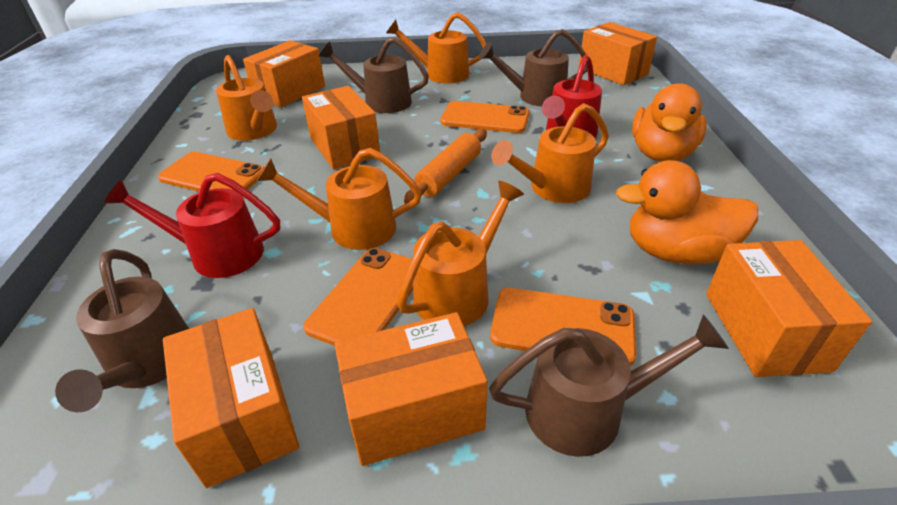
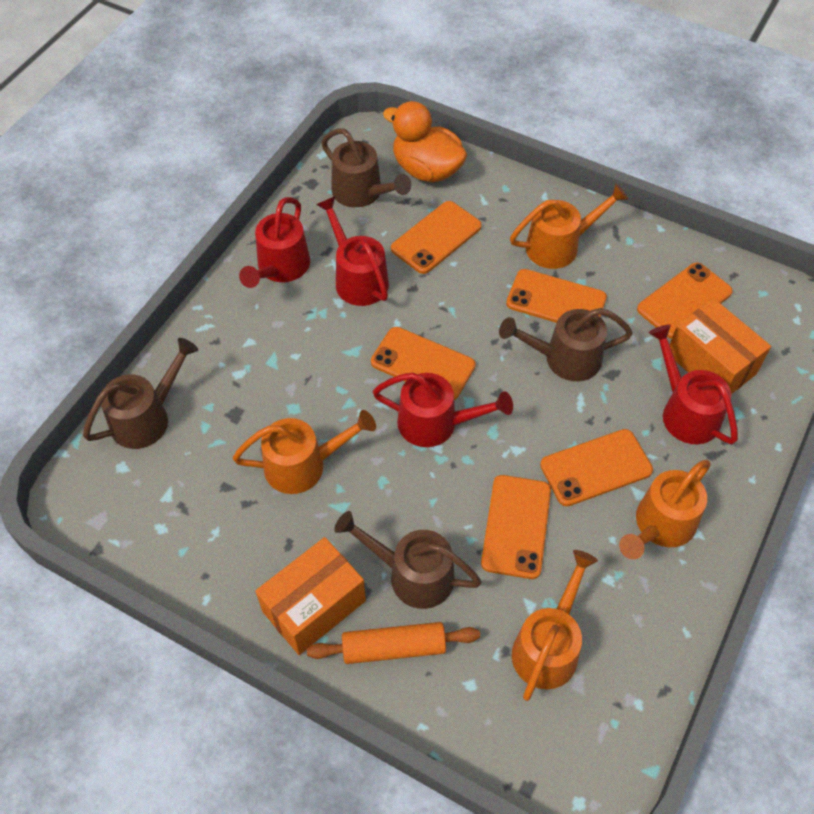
orange box: 6 -> 2
orange duck: 2 -> 1
orange phone: 4 -> 6
orange watering can: 5 -> 4
red watering can: 2 -> 4

